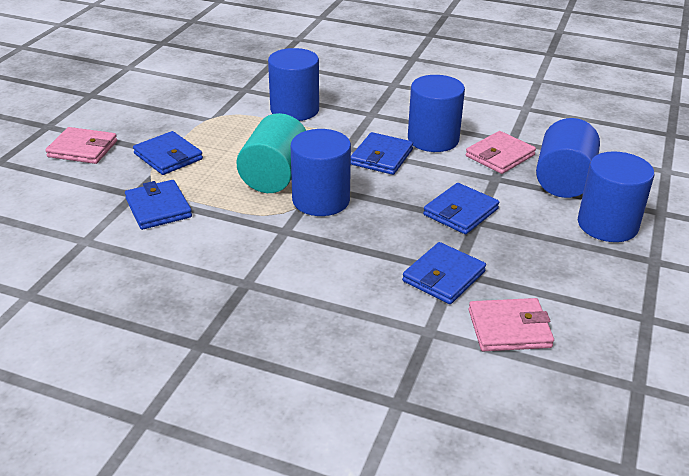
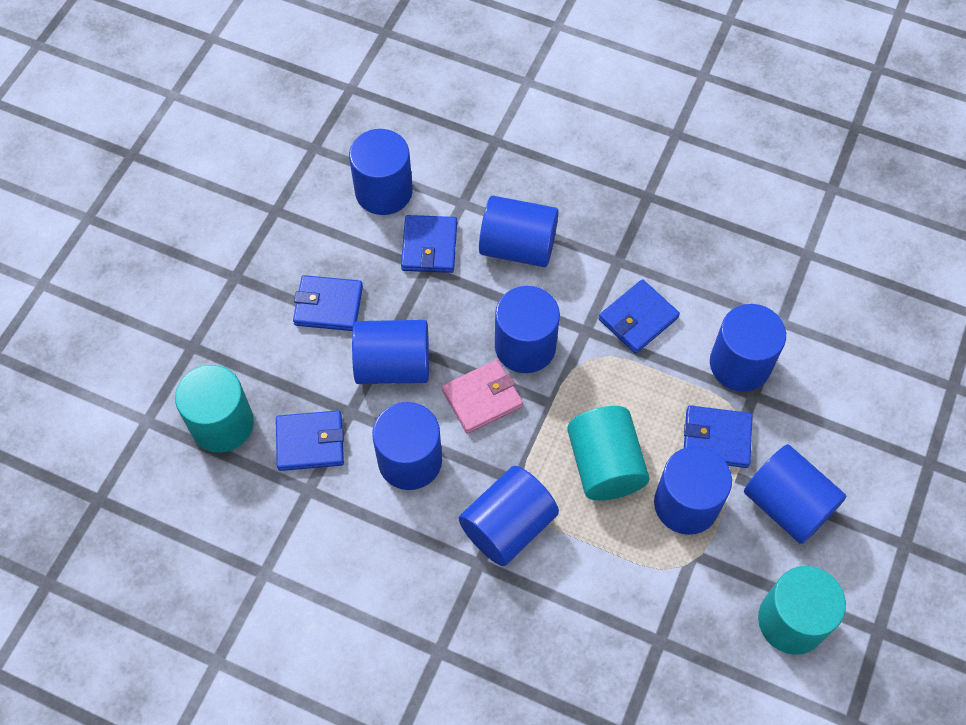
blue cylinder: 5 -> 9
pink wallet: 3 -> 1
turquoise cylinder: 1 -> 3

